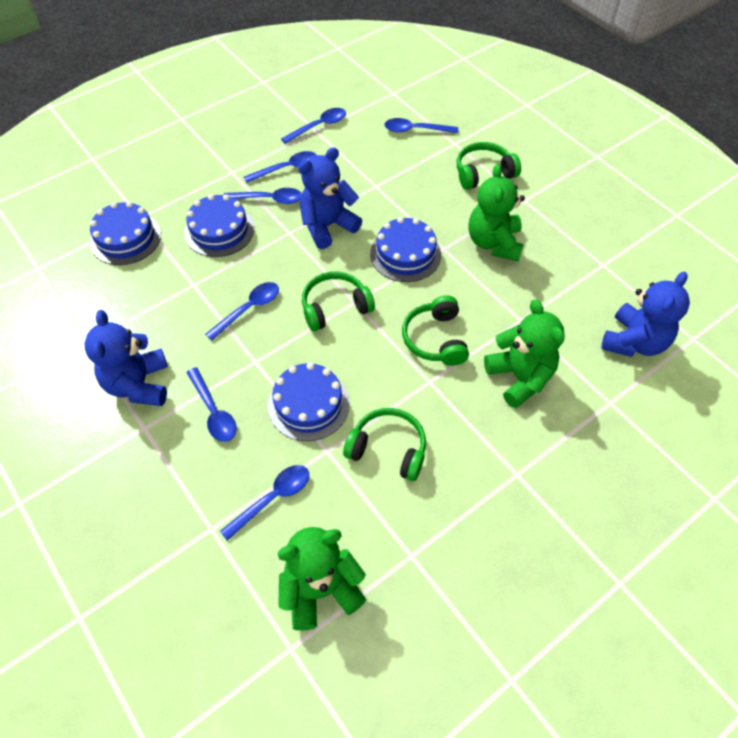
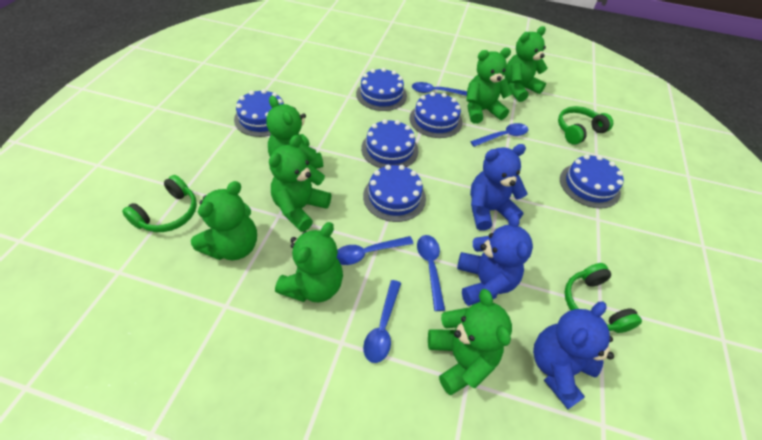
blue cake: 4 -> 6
blue spoon: 7 -> 5
green headphones: 4 -> 3
green teddy bear: 3 -> 7

